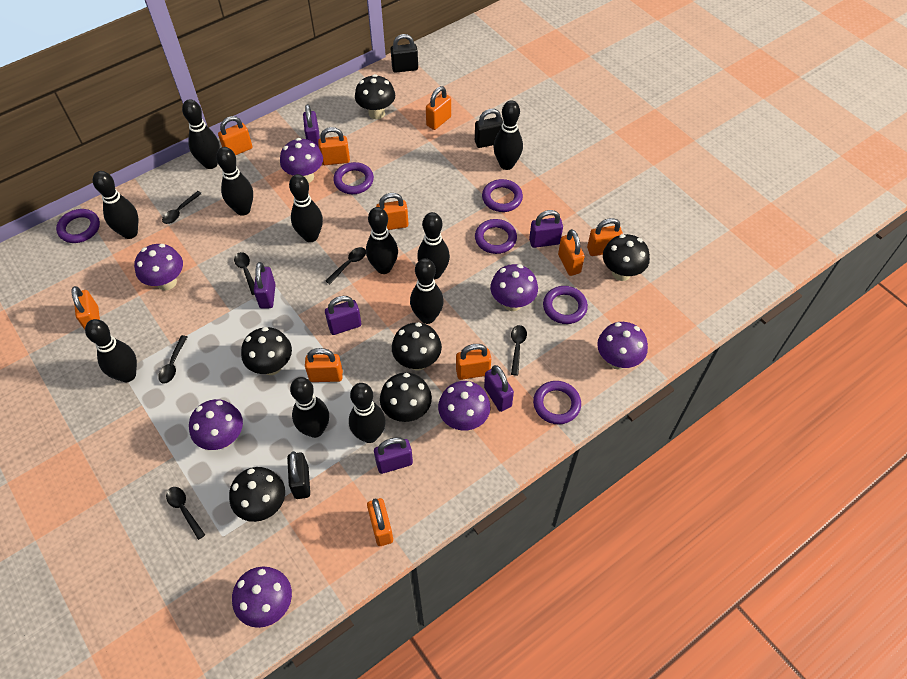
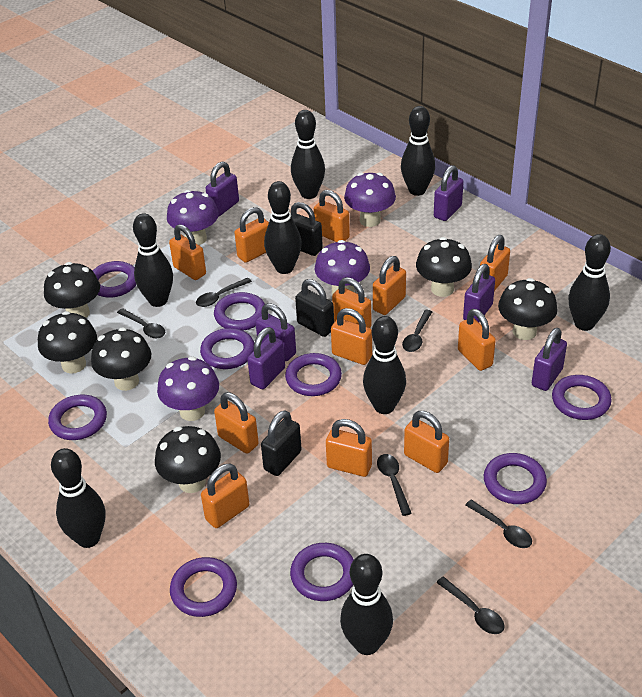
black bowling pin: 11 -> 8
orange padlock: 10 -> 12
purple mushroom: 7 -> 4
purple ring: 6 -> 9

